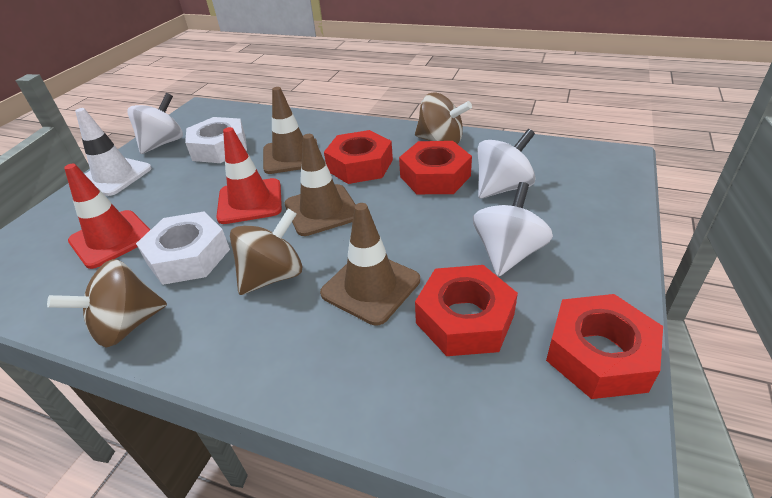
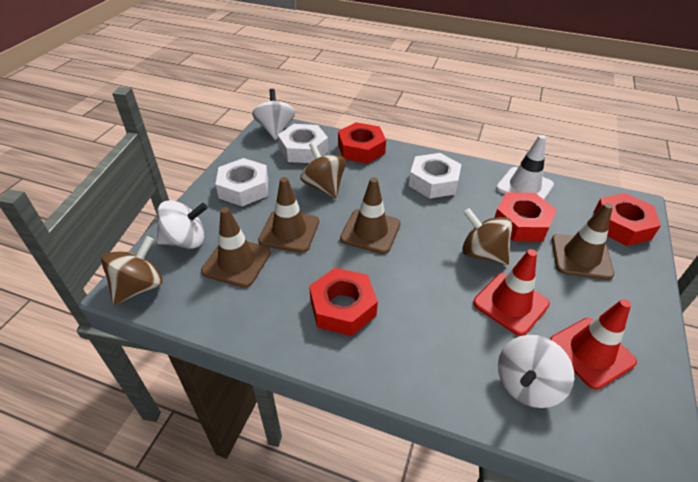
brown traffic cone: 3 -> 4
white nut: 2 -> 3

